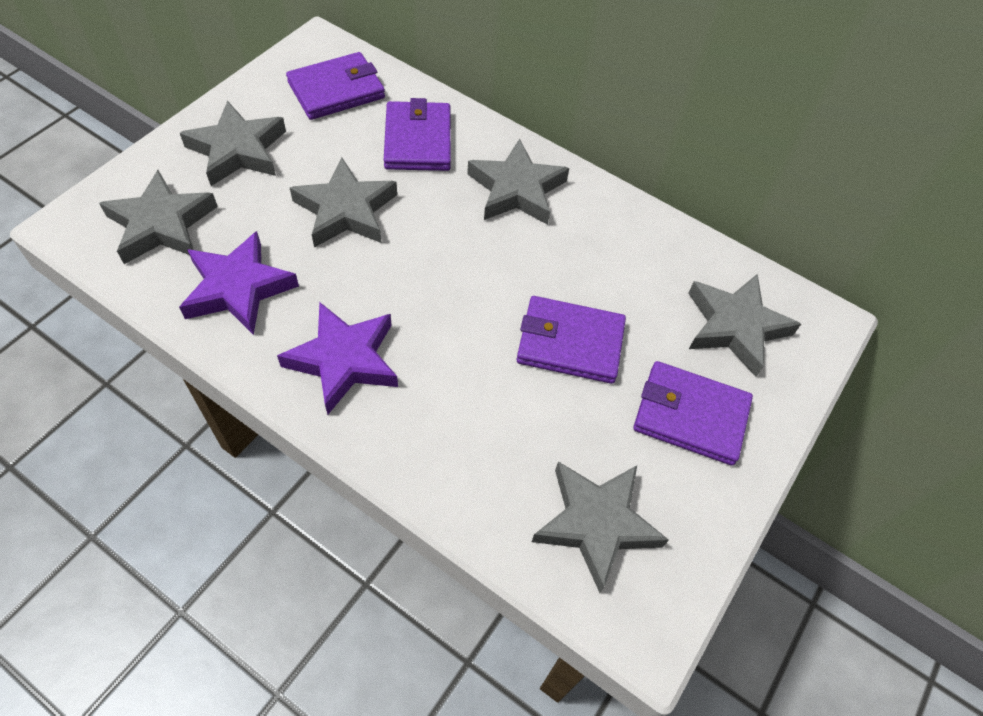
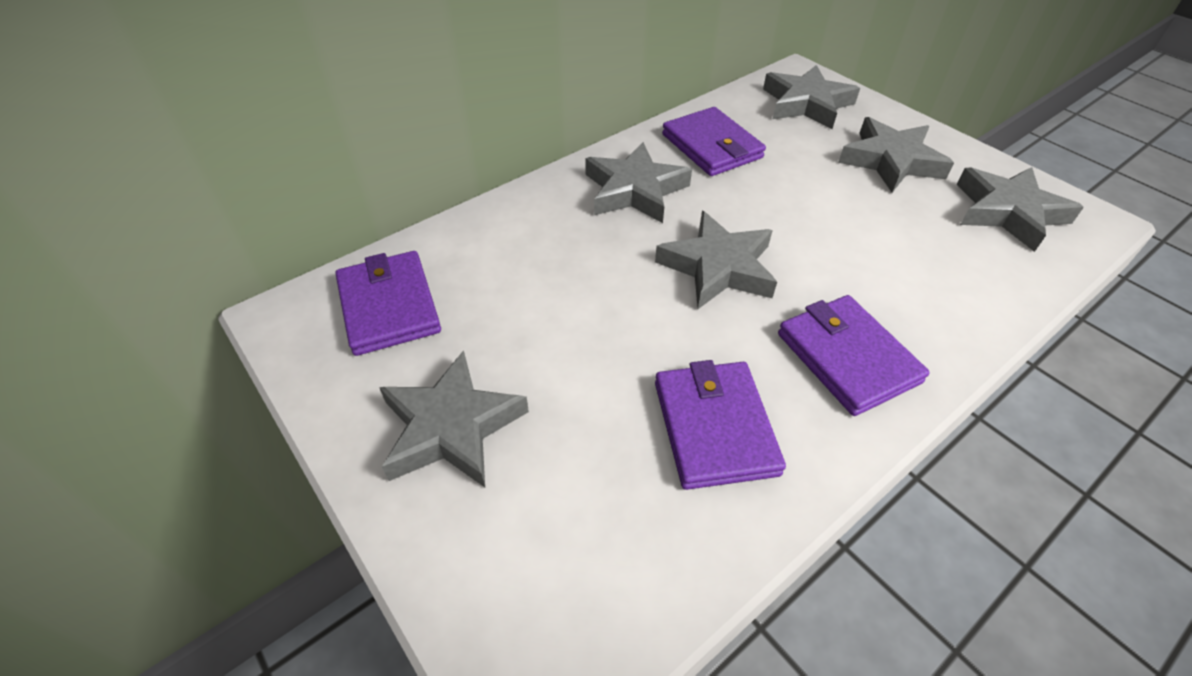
purple star: 2 -> 0

